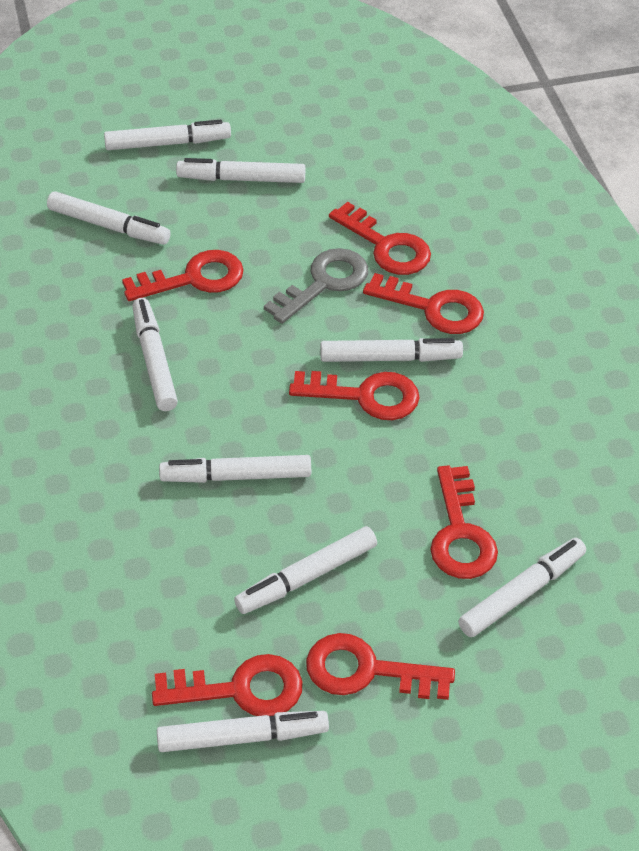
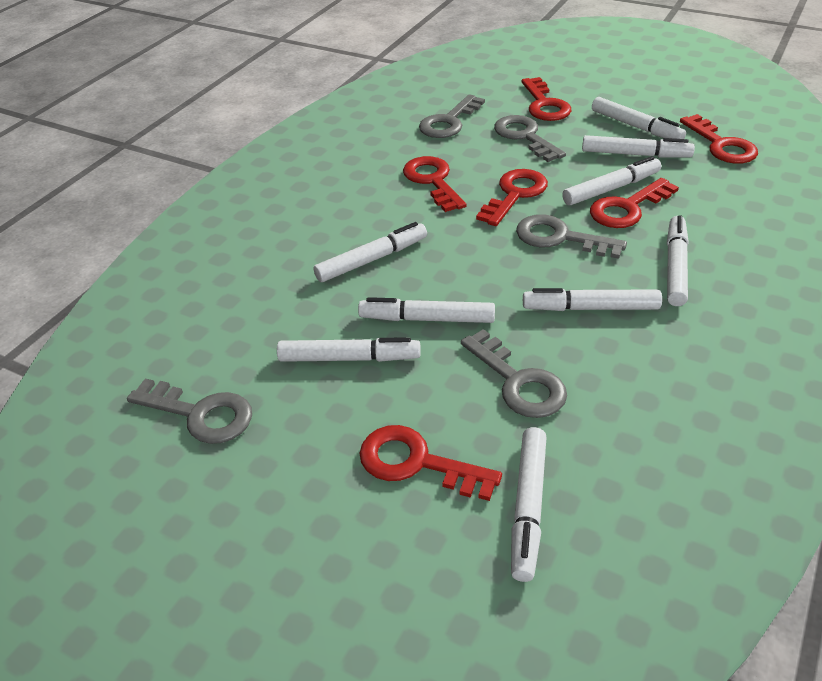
grey key: 1 -> 5
red key: 7 -> 6

